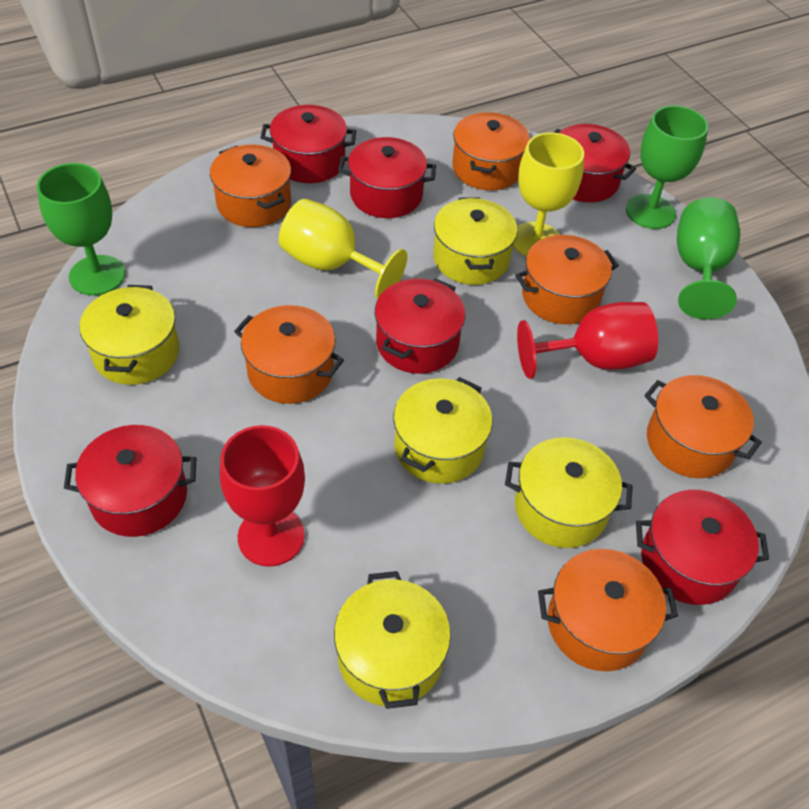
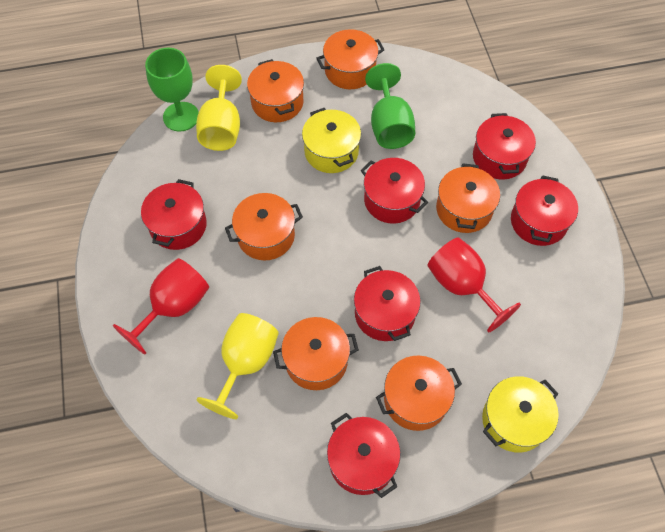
green goblet: 3 -> 2
yellow pot: 5 -> 2

